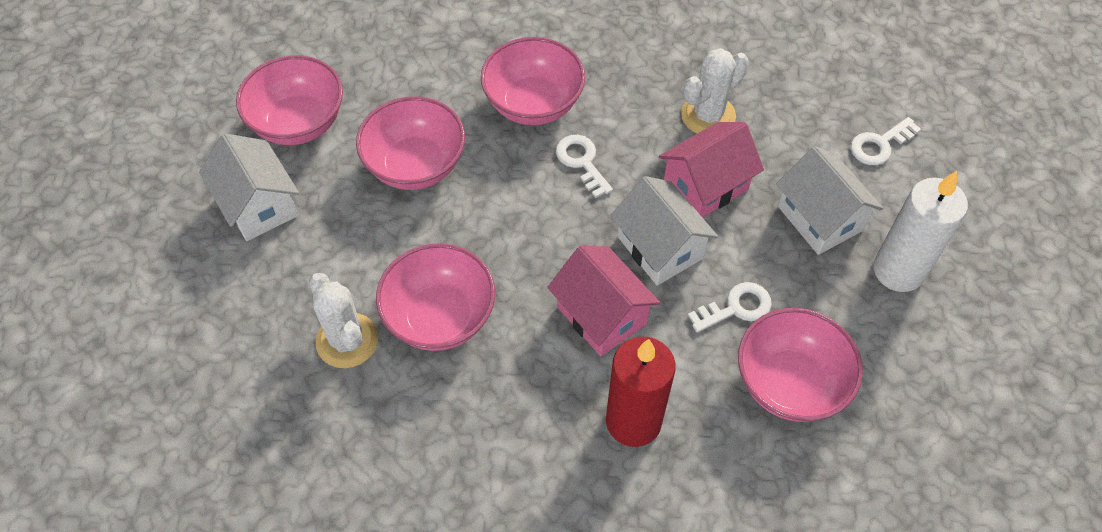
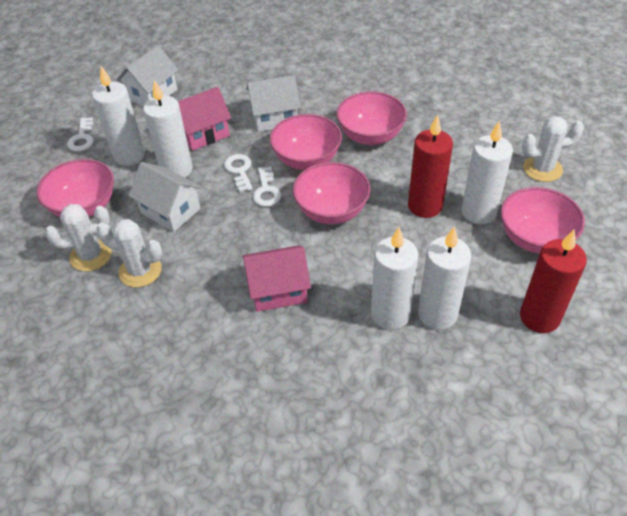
red candle: 1 -> 2
white cactus: 2 -> 3
white candle: 1 -> 5

